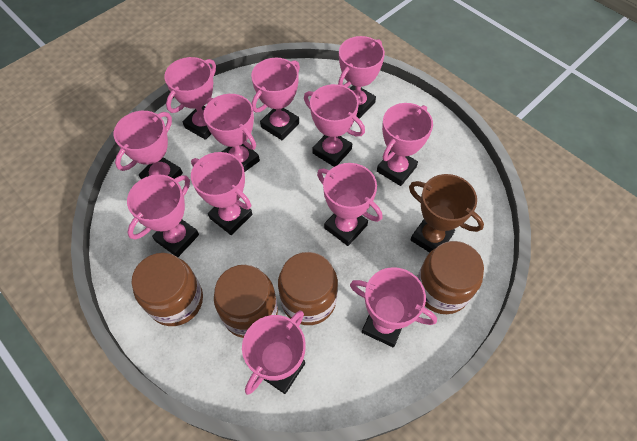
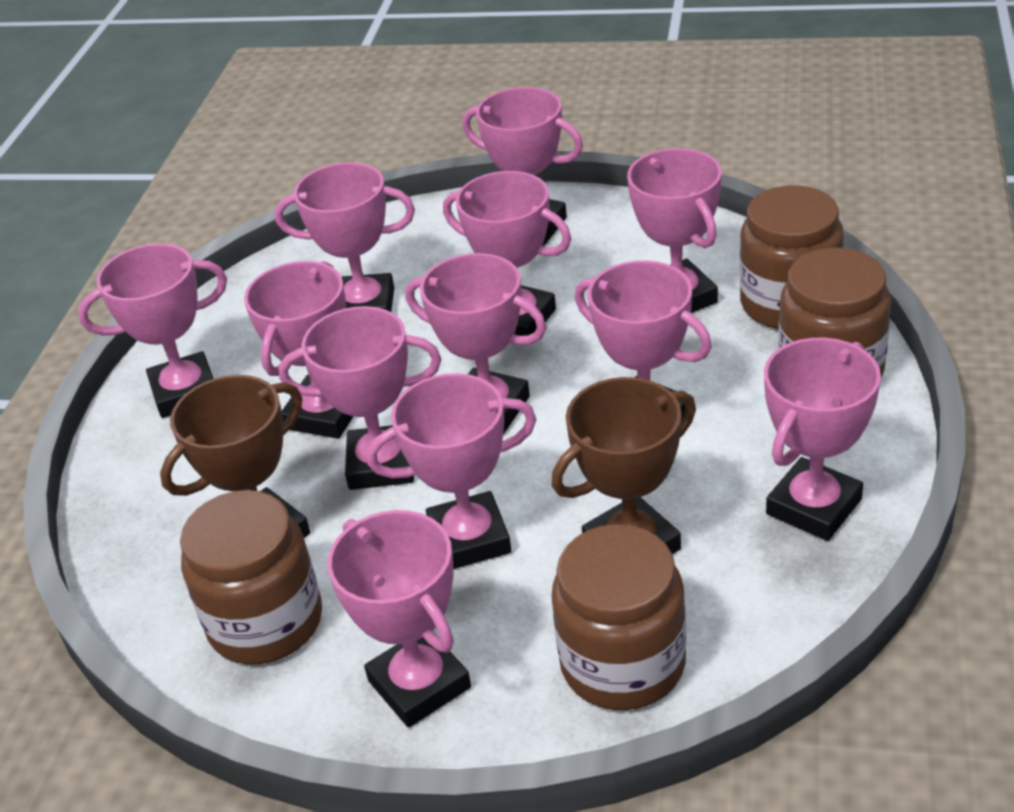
brown trophy: 1 -> 2

